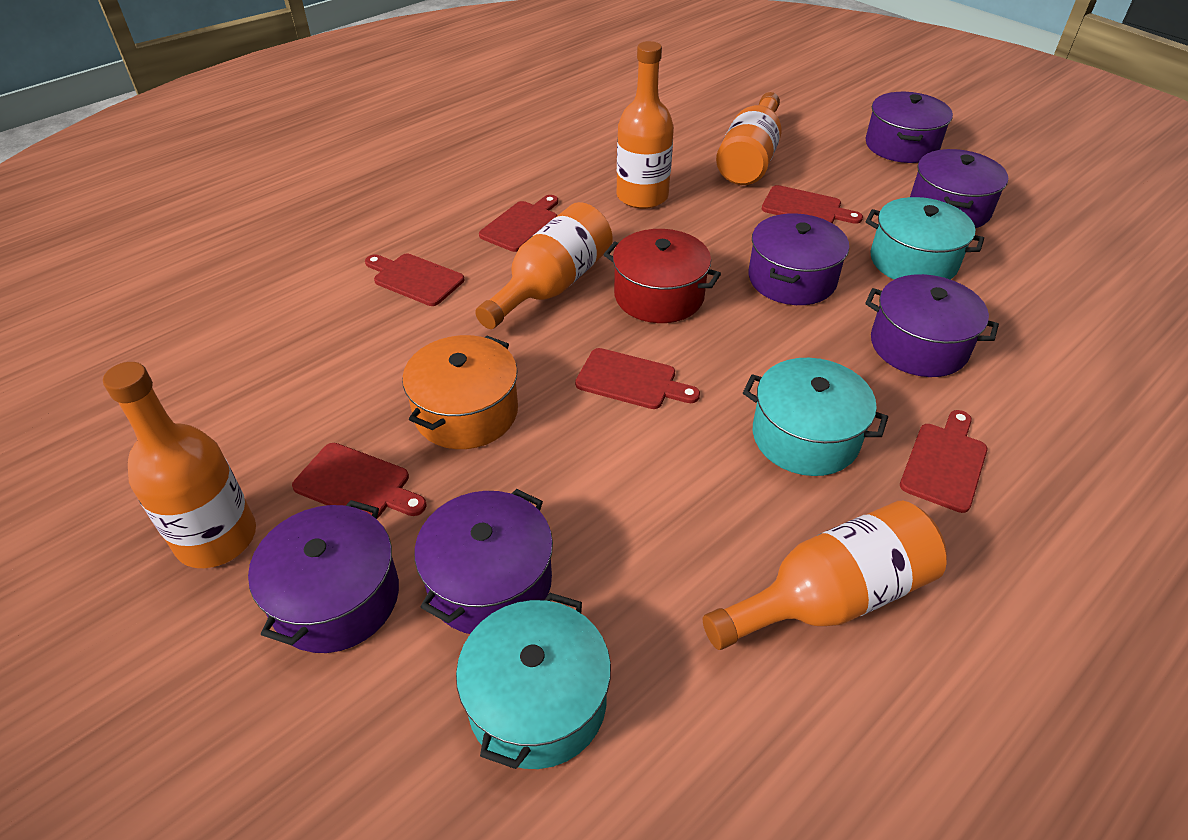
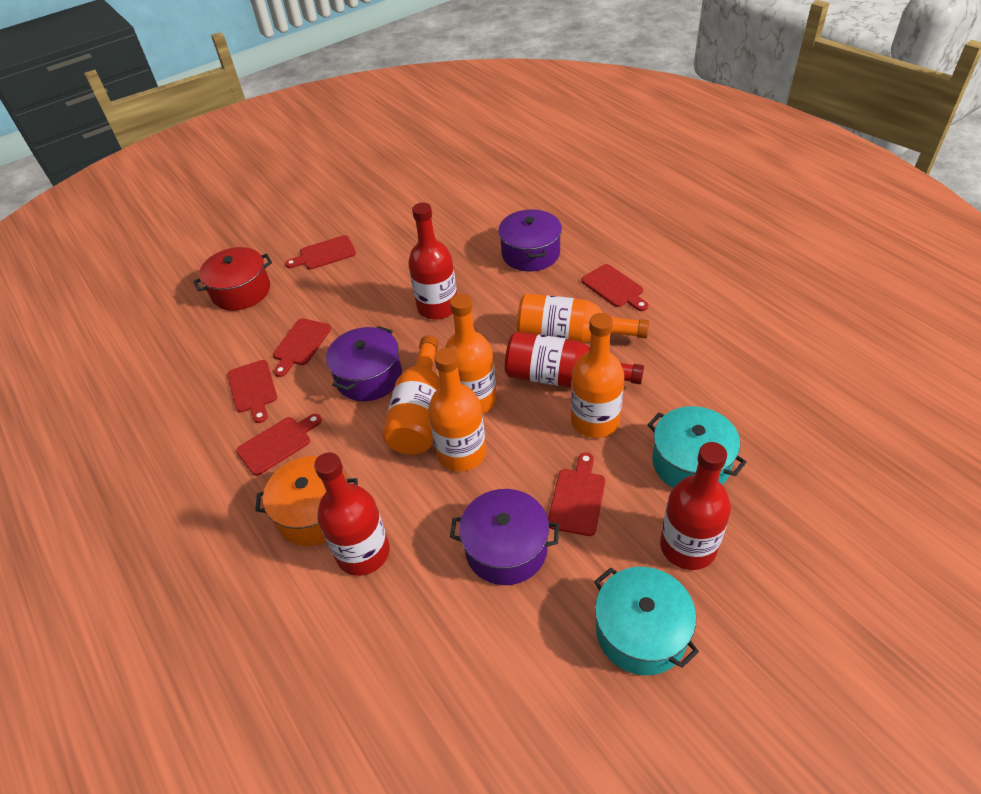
purple pot: 6 -> 3
red bottle: 0 -> 4
turquoise pot: 3 -> 2

